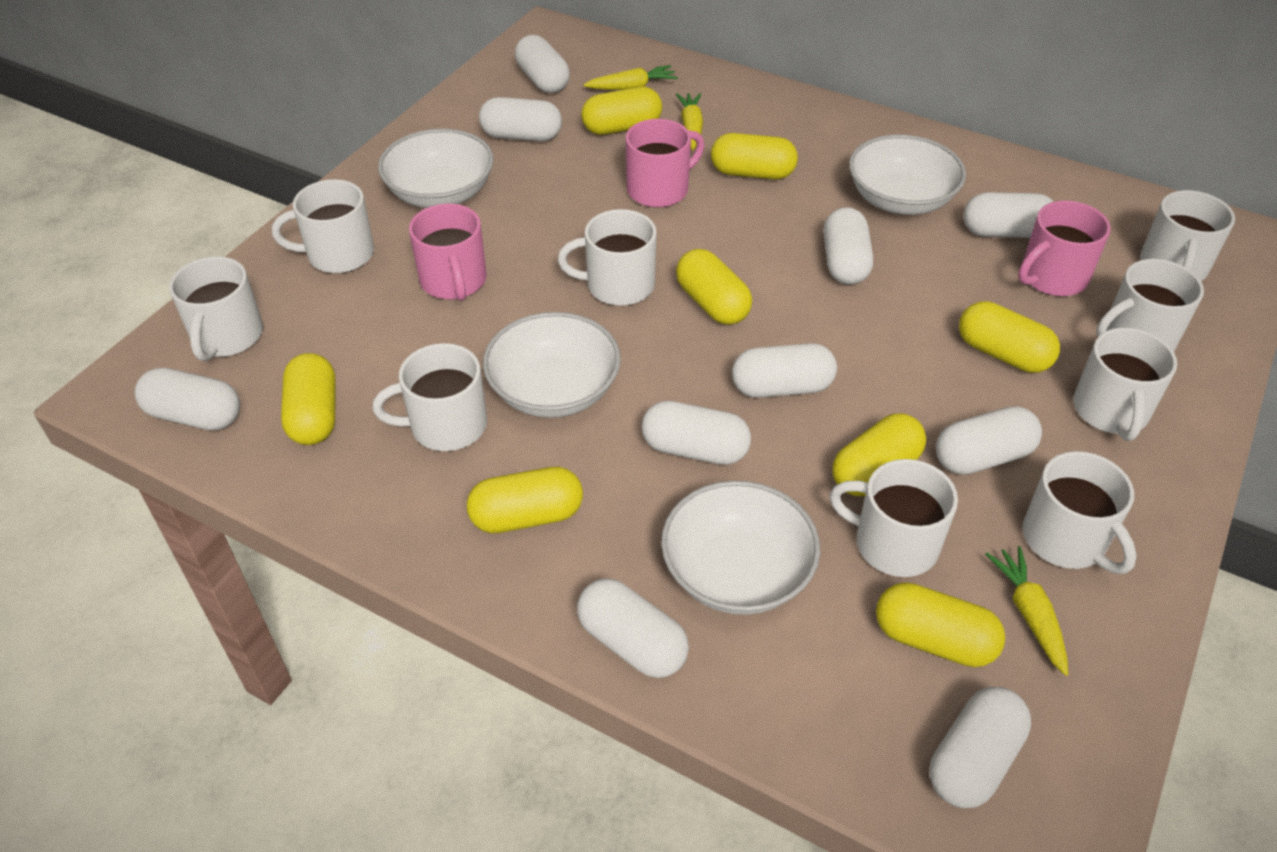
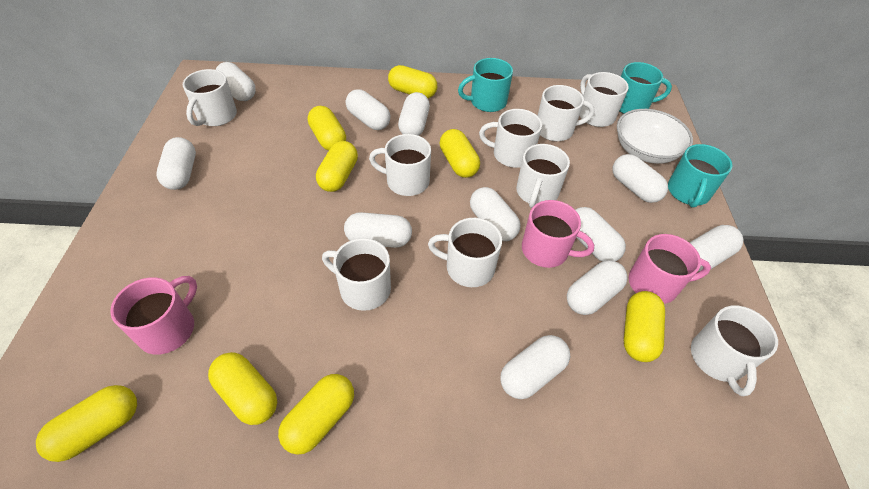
turquoise mug: 0 -> 3
white bowl: 4 -> 1
white capsule: 10 -> 11
yellow carrot: 3 -> 0

